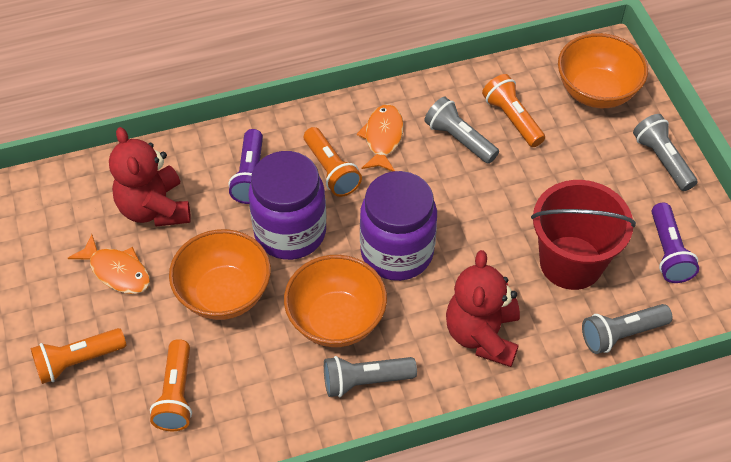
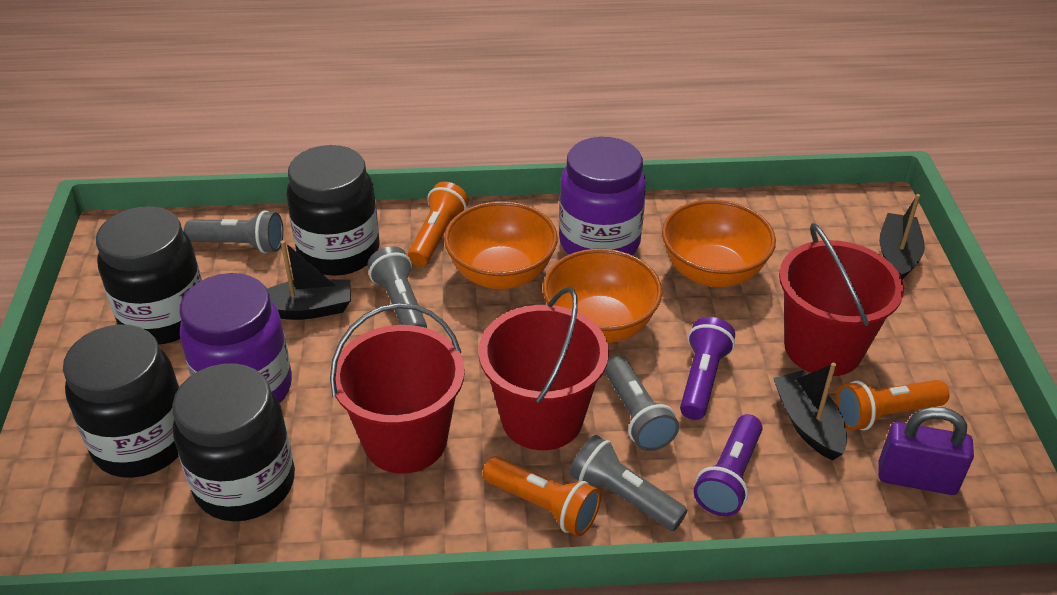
black boat: 0 -> 3
black jar: 0 -> 4
orange fish: 2 -> 0
orange flashlight: 4 -> 3
purple padlock: 0 -> 1
red bucket: 1 -> 3
red teddy bear: 2 -> 0

